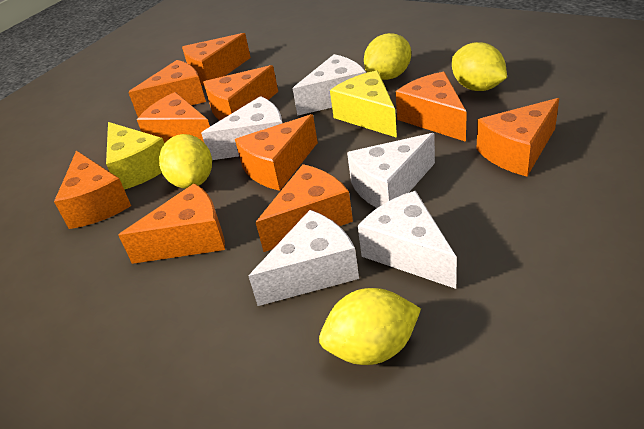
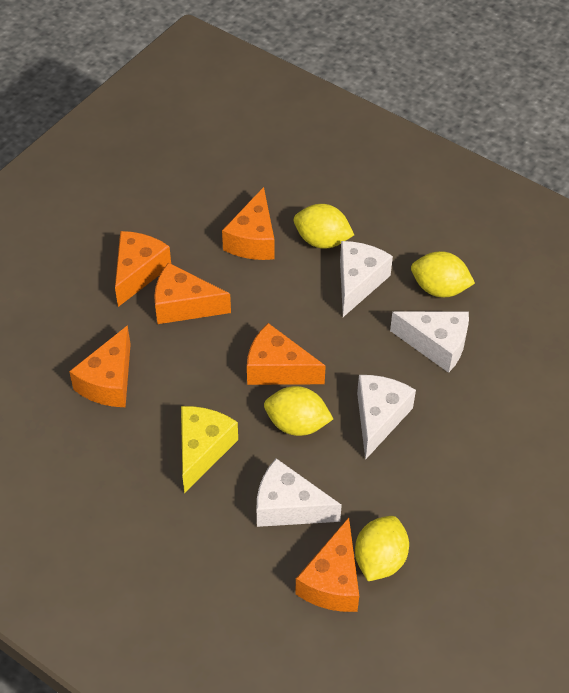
orange cheese: 10 -> 6
white cheese: 5 -> 4
yellow cheese: 2 -> 1

